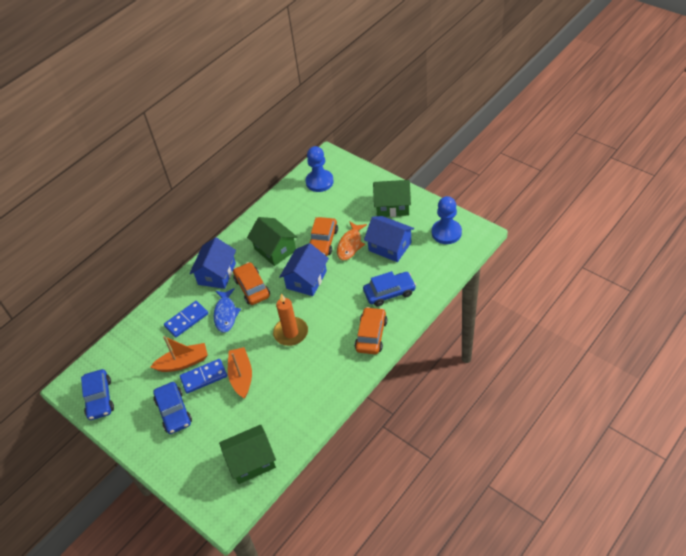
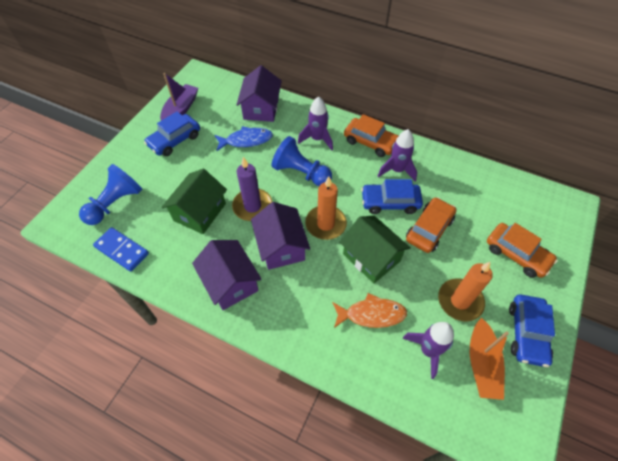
blue domino: 2 -> 1
blue house: 3 -> 0
green house: 3 -> 2
orange boat: 2 -> 1
orange candle: 1 -> 2
purple boat: 0 -> 1
purple candle: 0 -> 1
purple house: 0 -> 3
purple rocket: 0 -> 3

